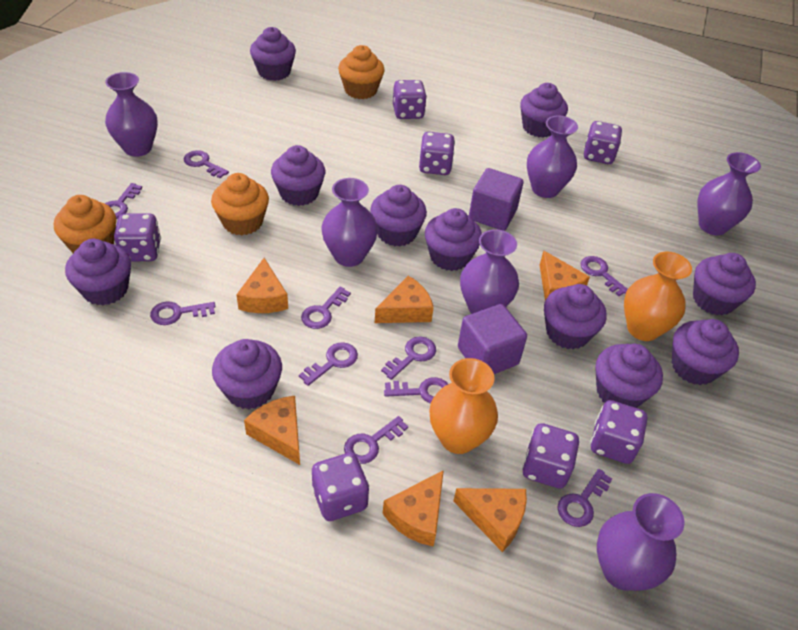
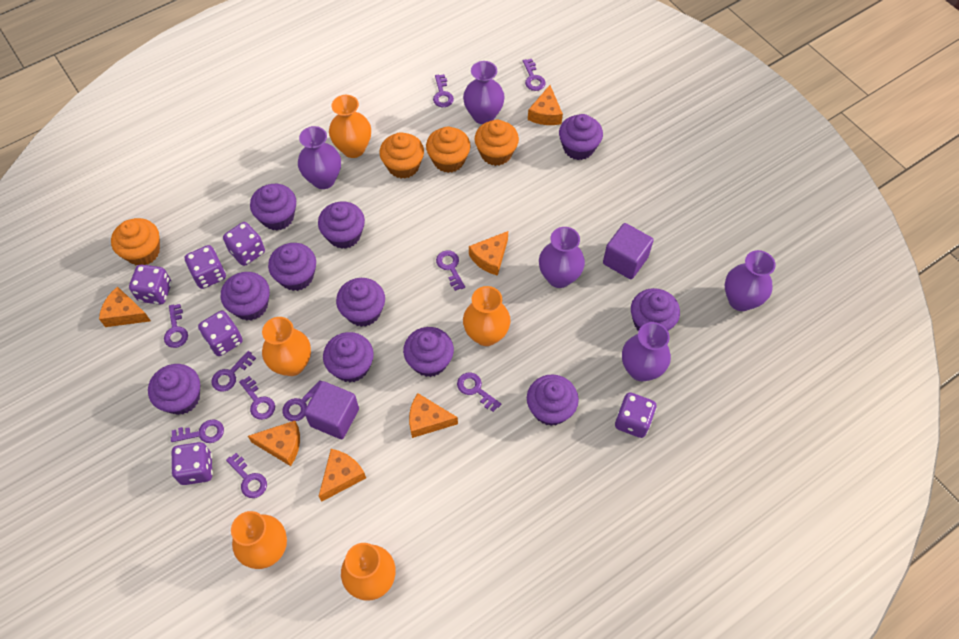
orange cupcake: 3 -> 4
orange vase: 2 -> 5
purple dice: 7 -> 6
purple vase: 6 -> 5

